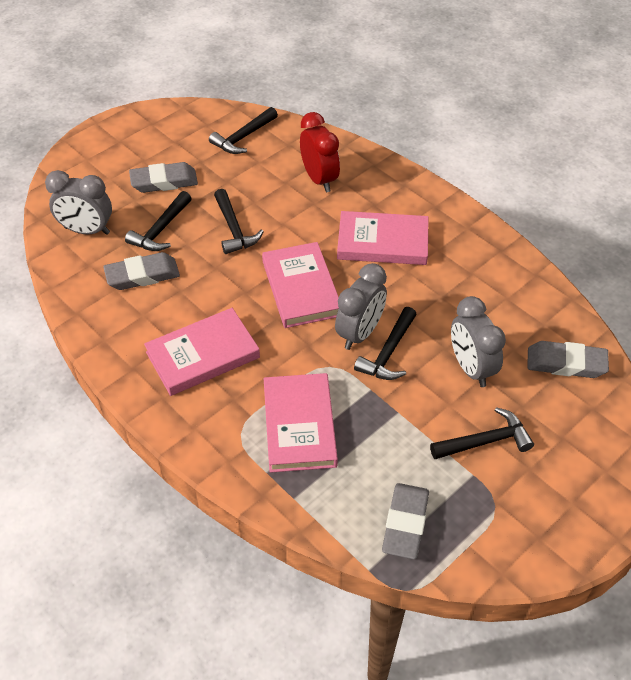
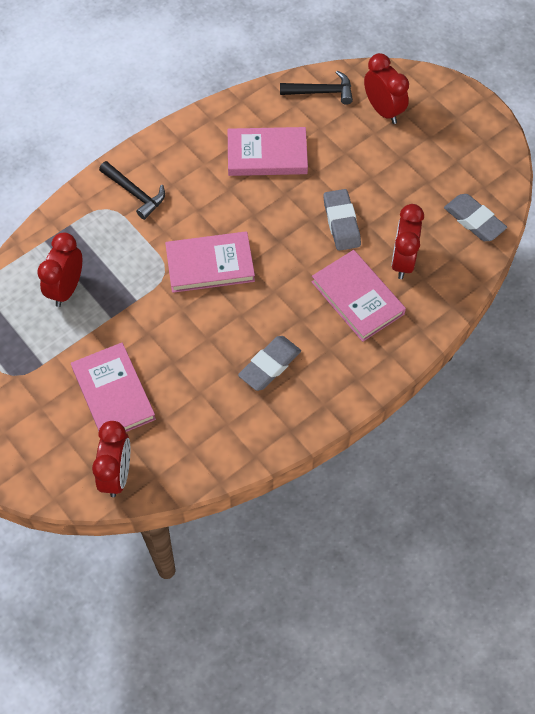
black hammer: 5 -> 2
grey clock: 3 -> 0
grey eraser: 4 -> 3
red clock: 1 -> 4

